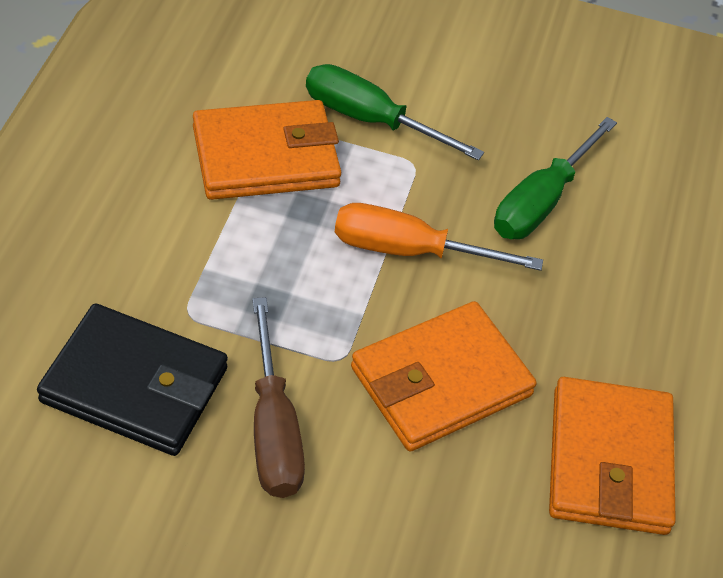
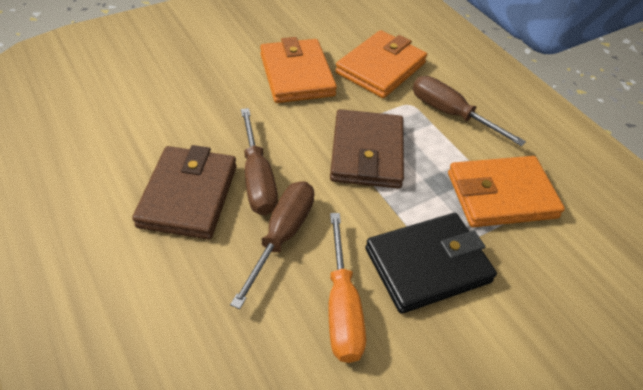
brown screwdriver: 1 -> 3
brown wallet: 0 -> 2
green screwdriver: 2 -> 0

